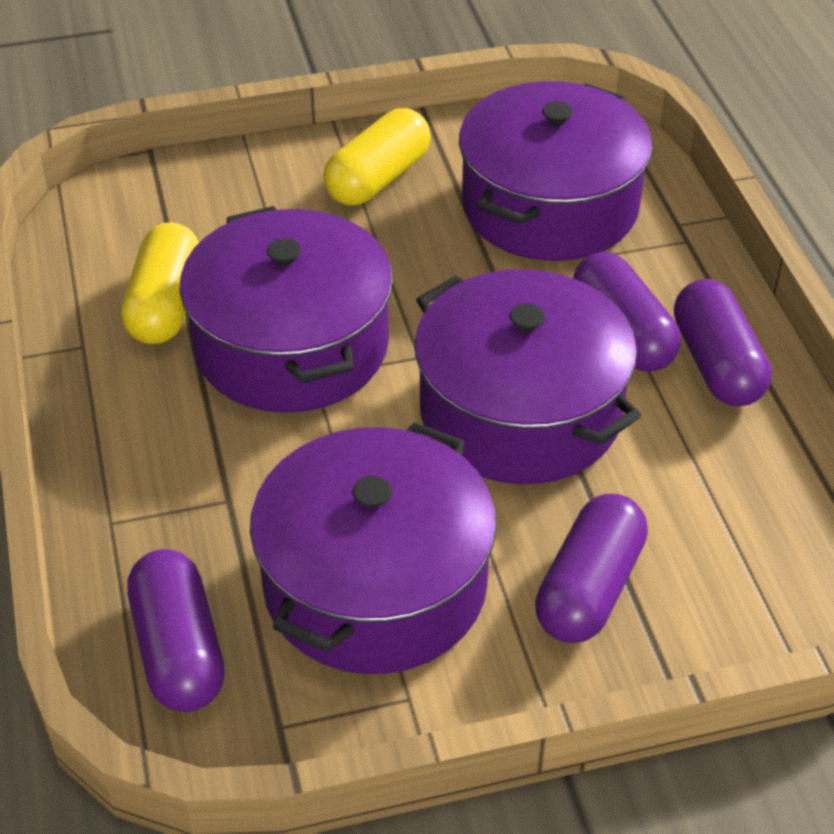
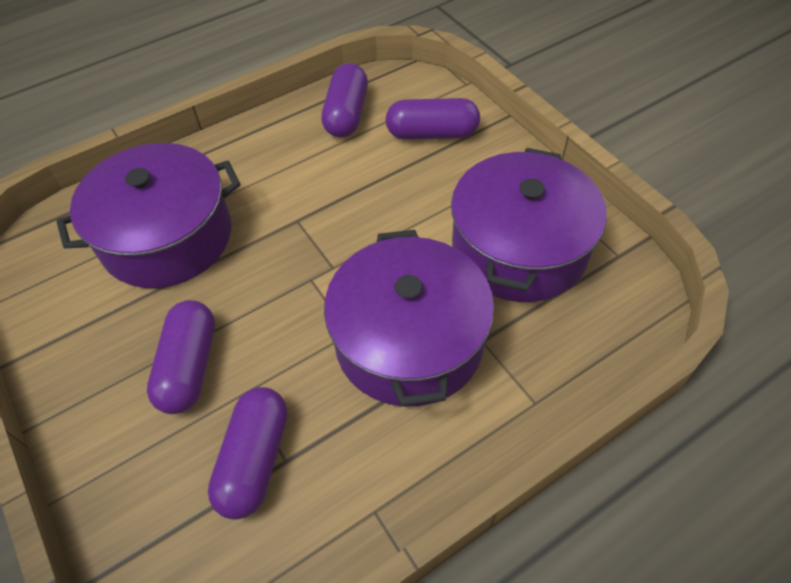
purple pot: 4 -> 3
yellow capsule: 2 -> 0

